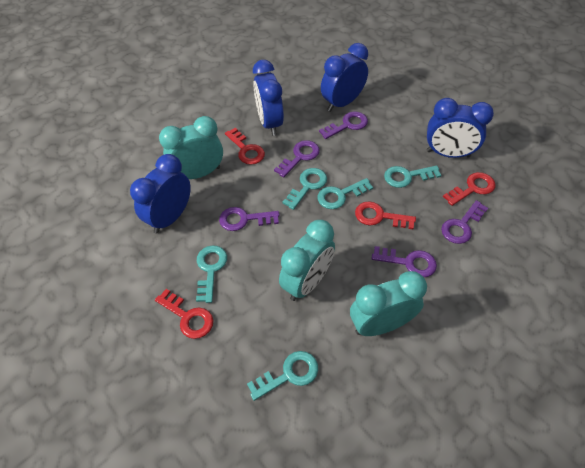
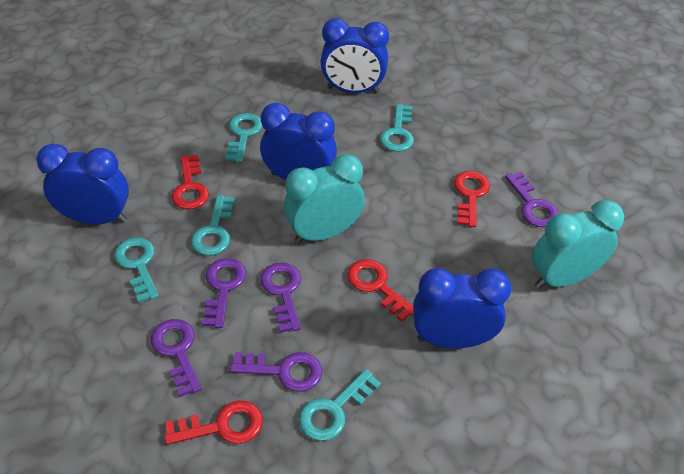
turquoise clock: 3 -> 2

